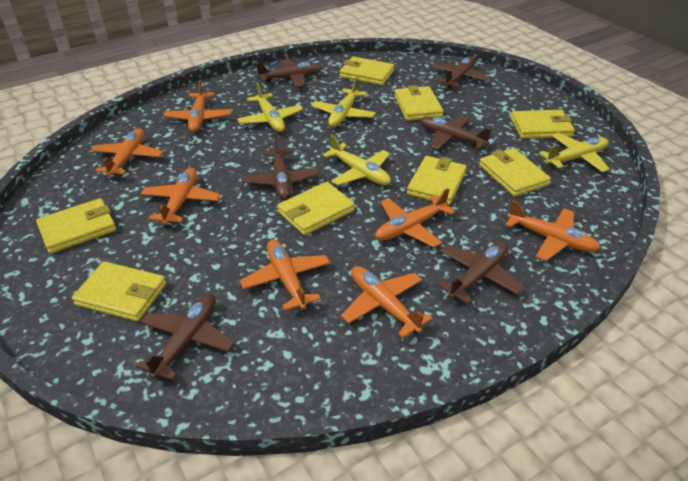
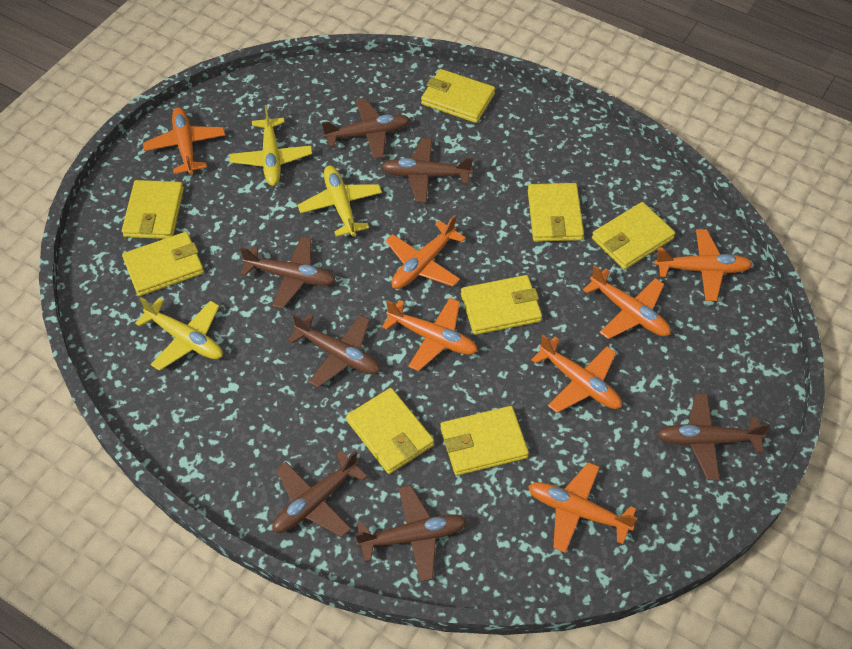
brown plane: 6 -> 7
yellow plane: 4 -> 3

